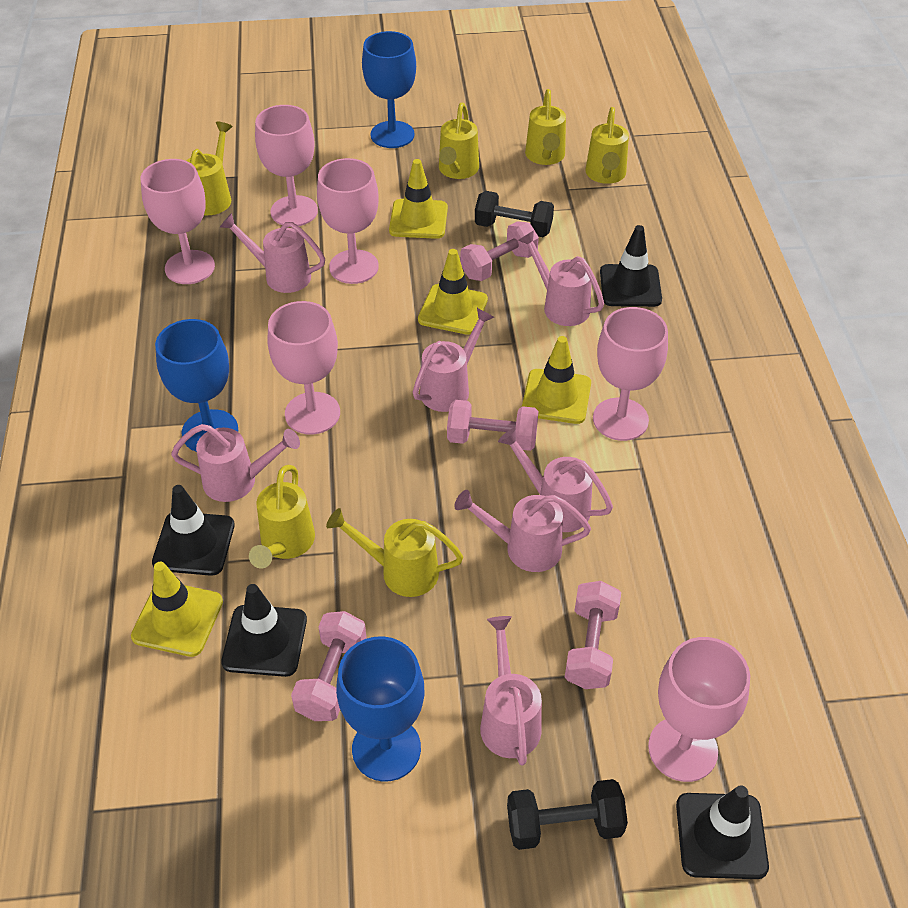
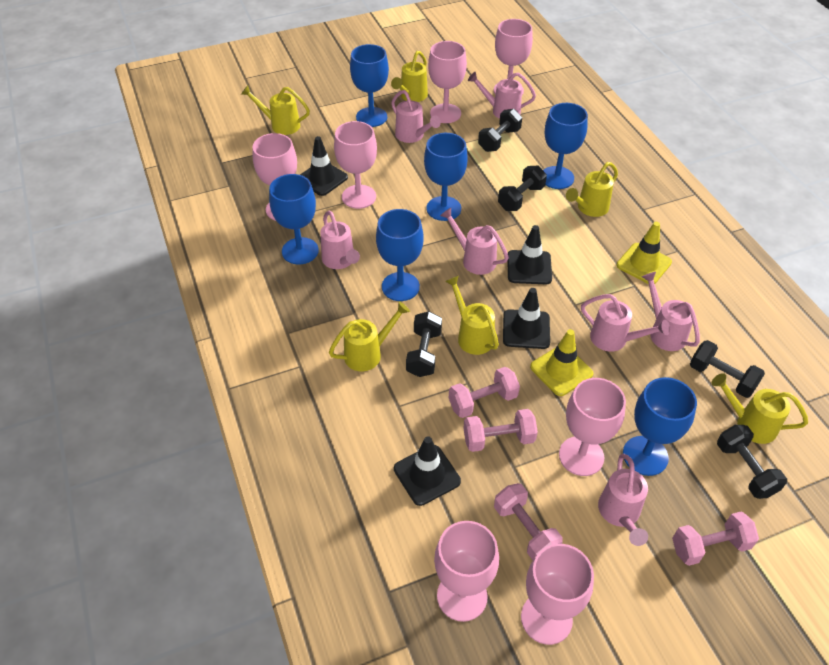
black dumbbell: 2 -> 5
blue goblet: 3 -> 6
pink goblet: 6 -> 7
yellow traffic cone: 4 -> 2

